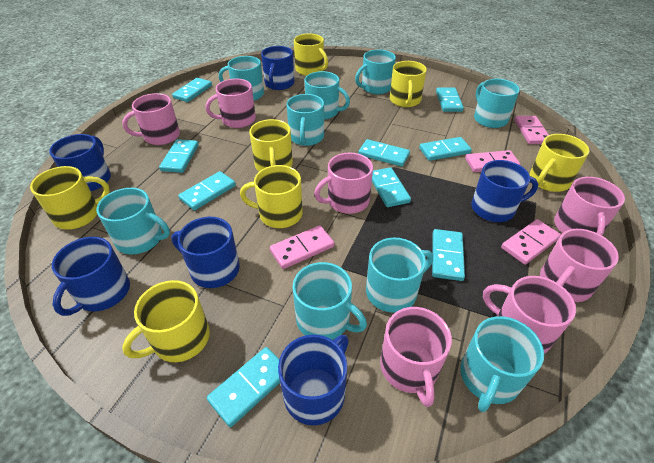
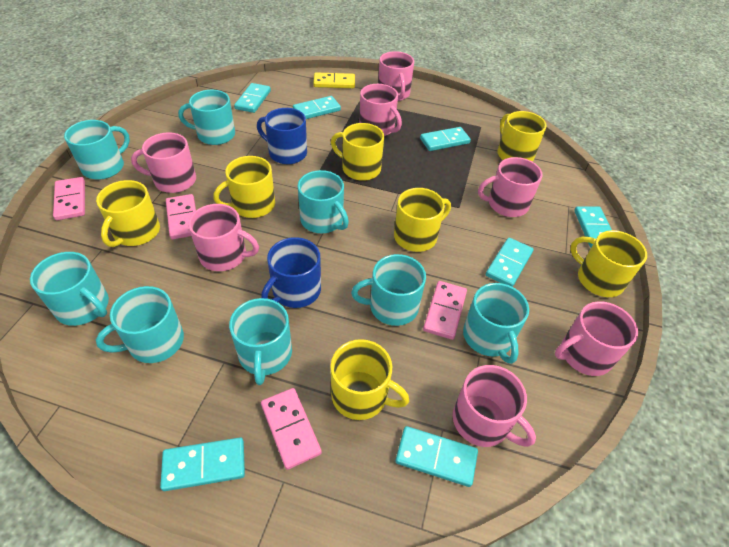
blue mug: 6 -> 2
turquoise domino: 9 -> 7
turquoise mug: 9 -> 8
yellow domino: 0 -> 1

